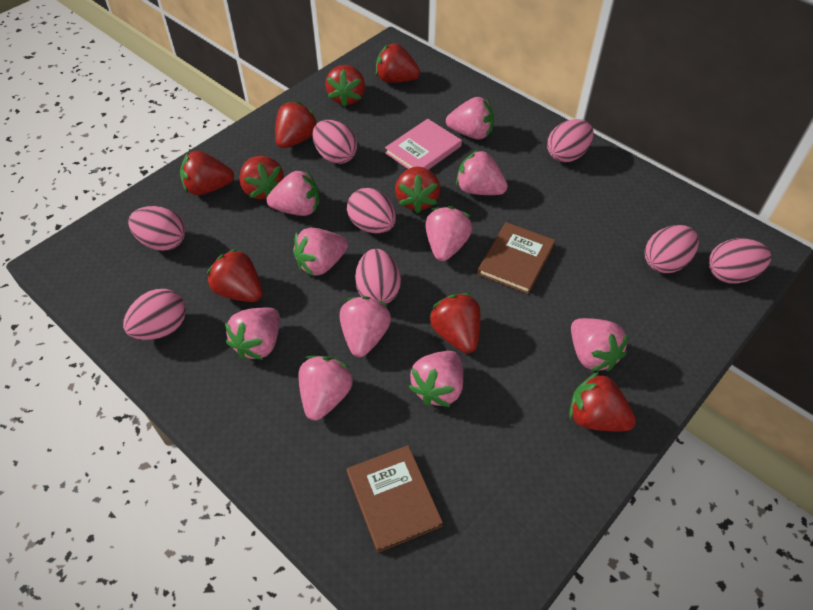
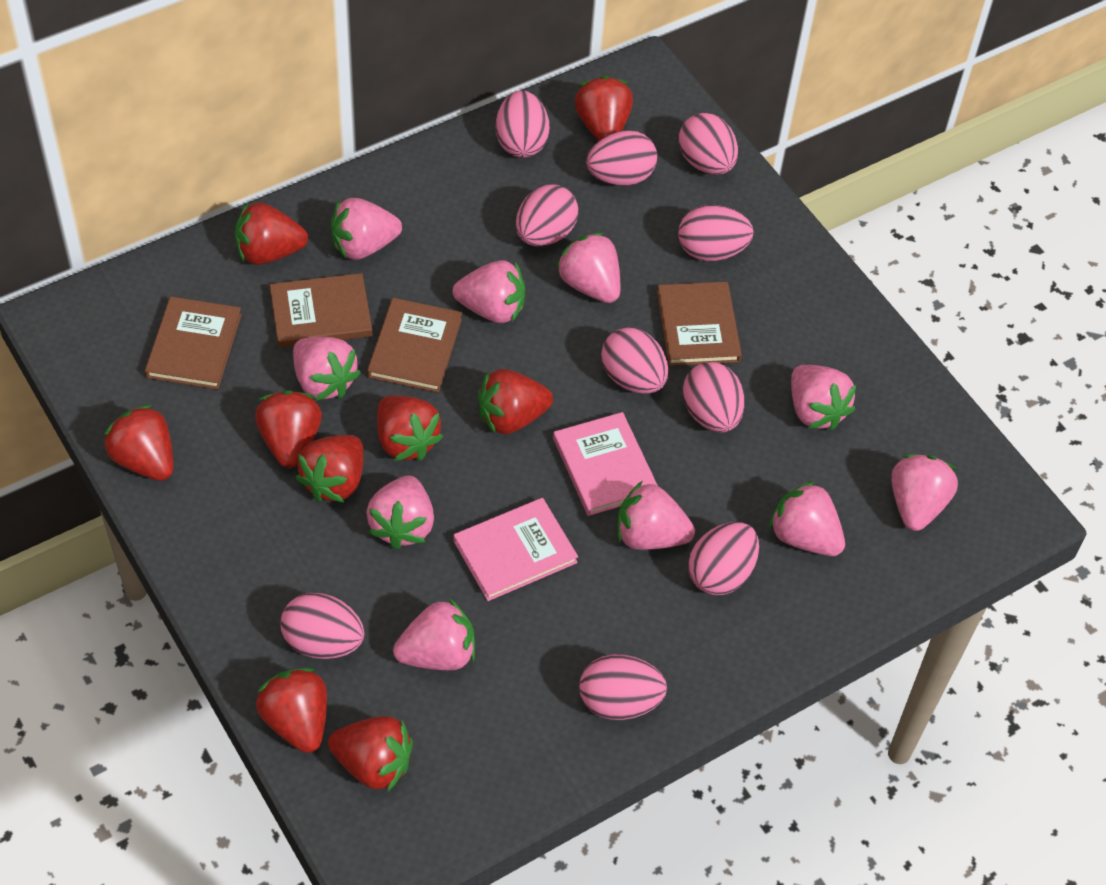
brown book: 2 -> 4
pink book: 1 -> 2
pink egg: 8 -> 10

